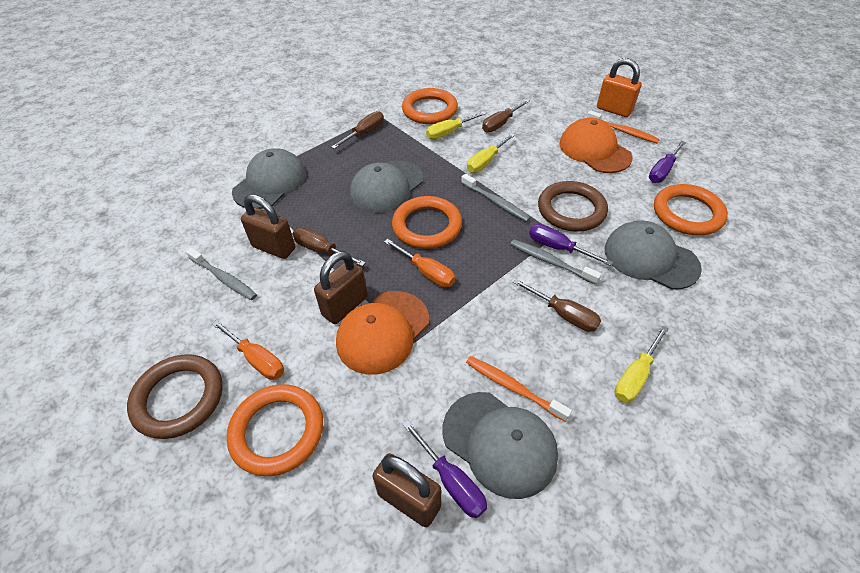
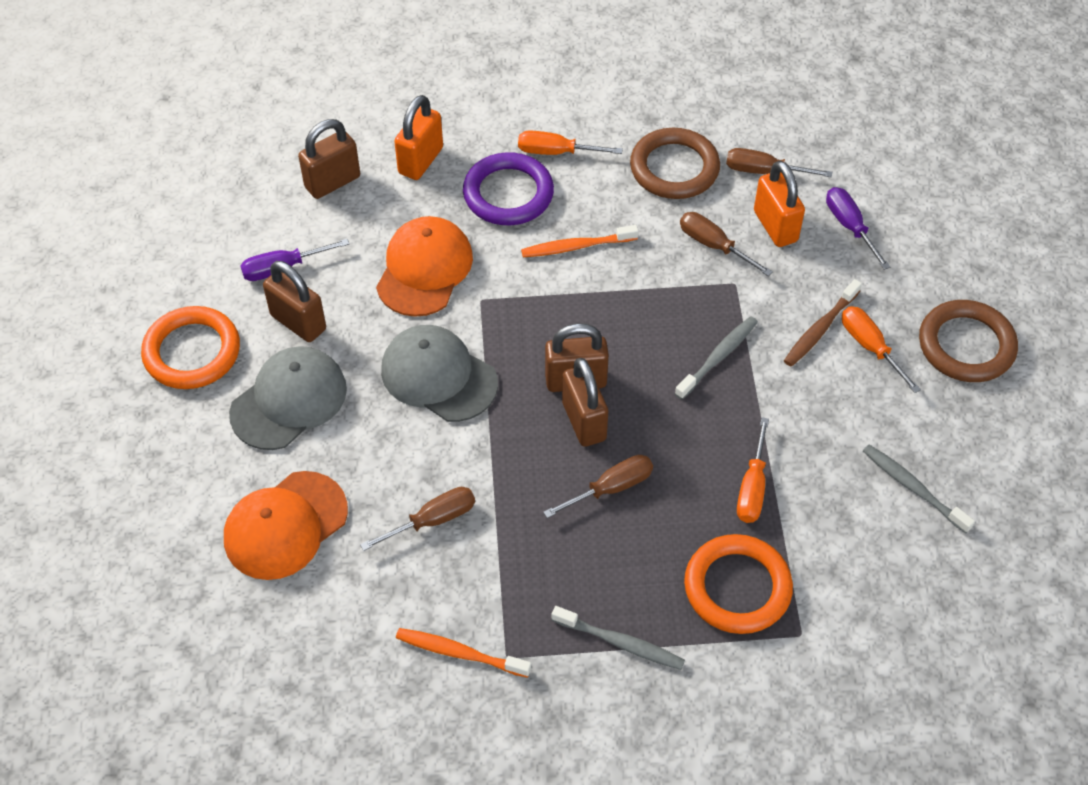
brown padlock: 3 -> 4
brown toothbrush: 0 -> 1
grey cap: 4 -> 2
orange padlock: 1 -> 2
orange ring: 4 -> 2
orange screwdriver: 2 -> 3
purple ring: 0 -> 1
purple screwdriver: 3 -> 2
yellow screwdriver: 3 -> 0

